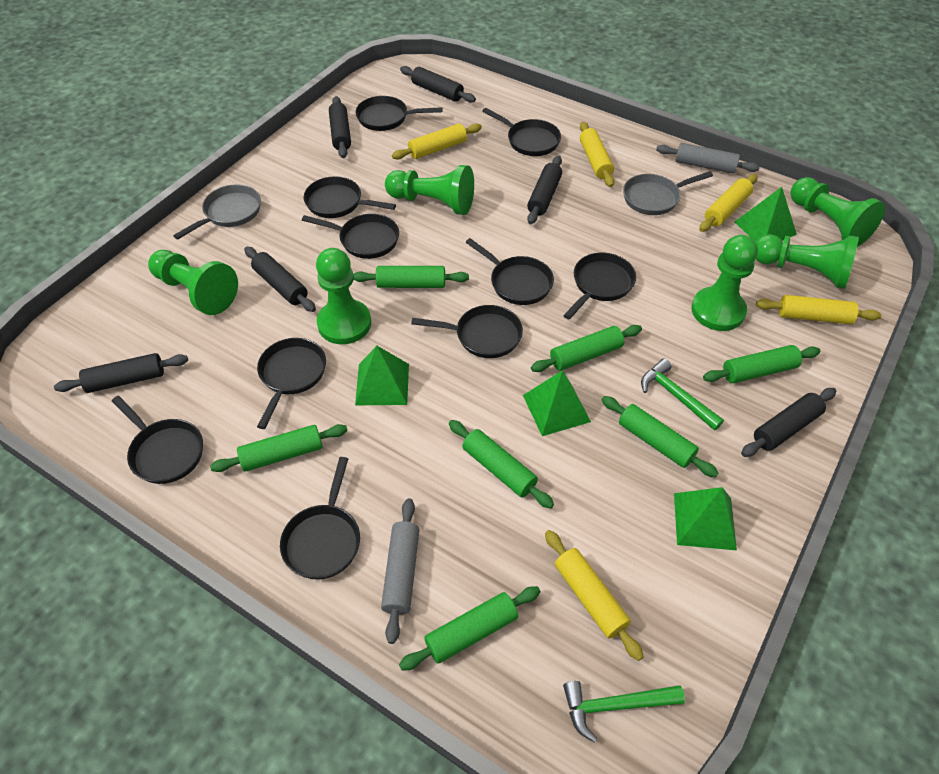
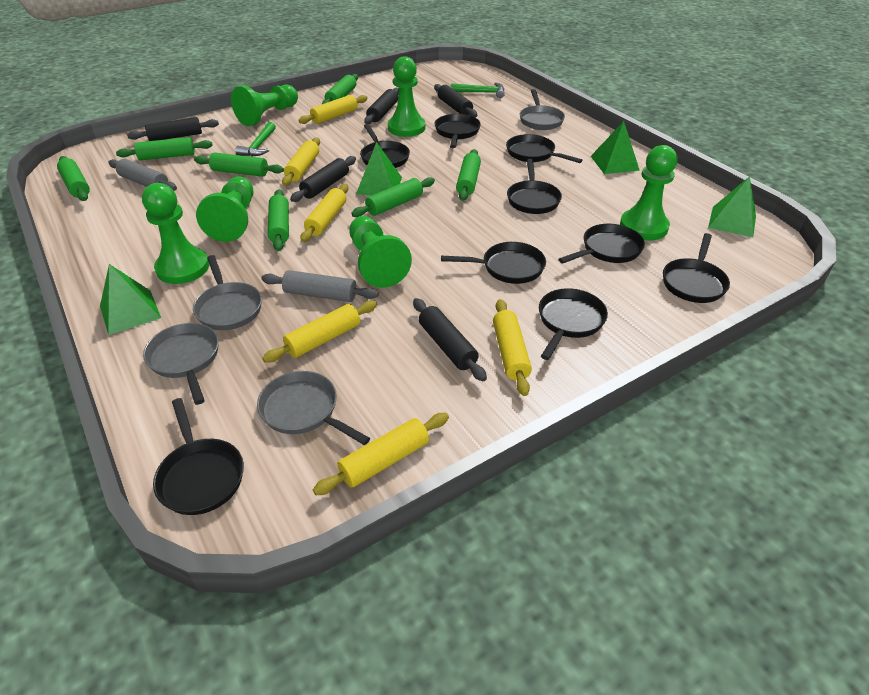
black pan: 10 -> 9
black rolling pin: 6 -> 5
grey pan: 2 -> 4
yellow rolling pin: 5 -> 6

